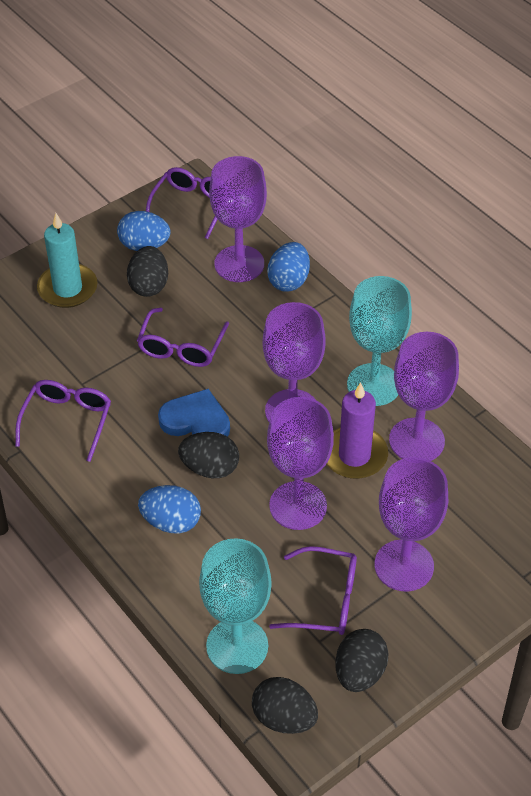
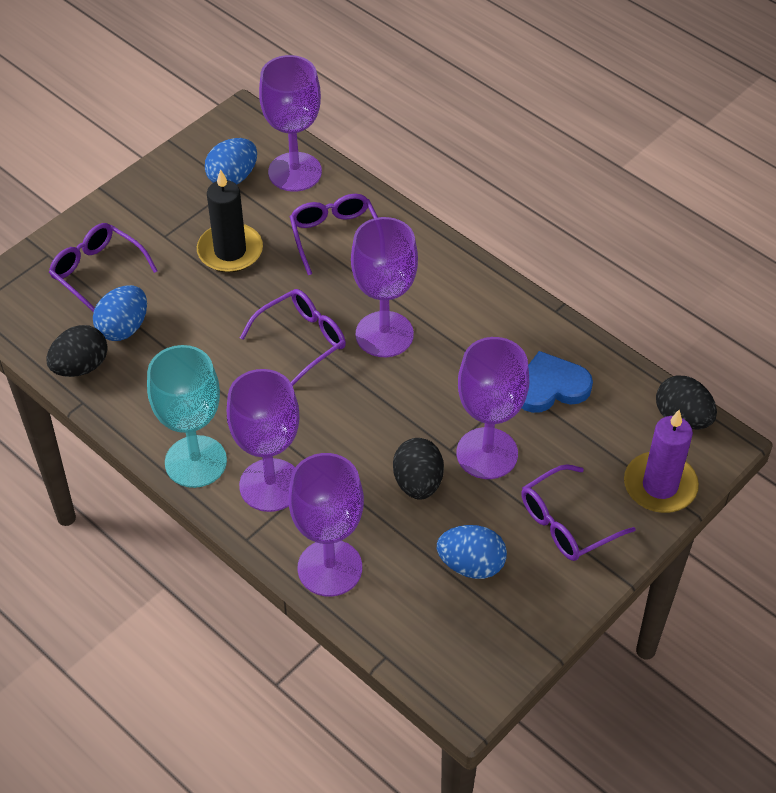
black candle: 0 -> 1
black egg: 4 -> 3
turquoise candle: 1 -> 0
turquoise goblet: 2 -> 1

